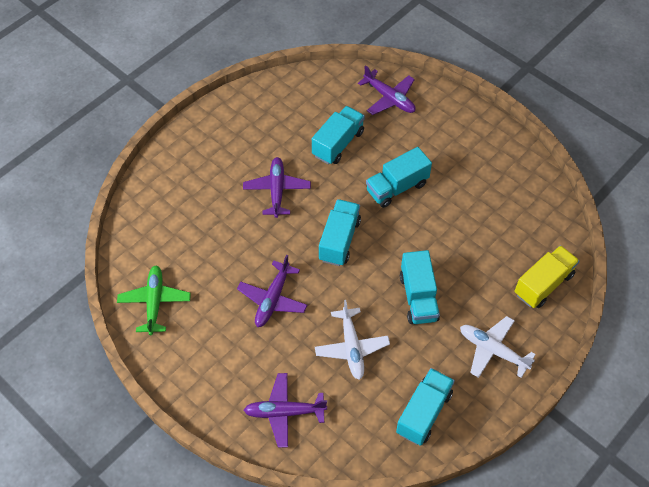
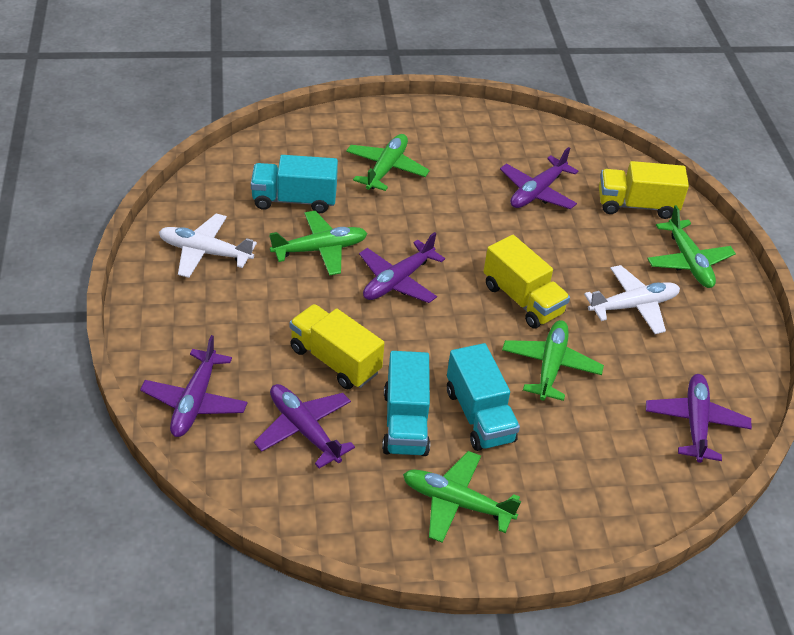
green plane: 1 -> 5
purple plane: 4 -> 5
turquoise truck: 5 -> 3
yellow truck: 1 -> 3

